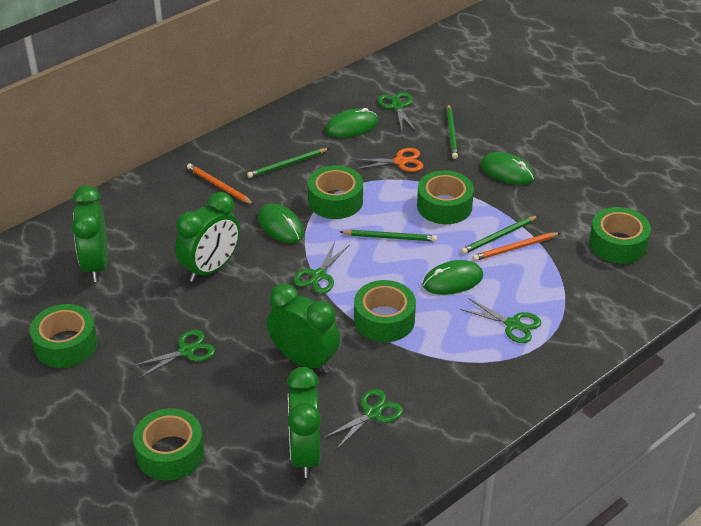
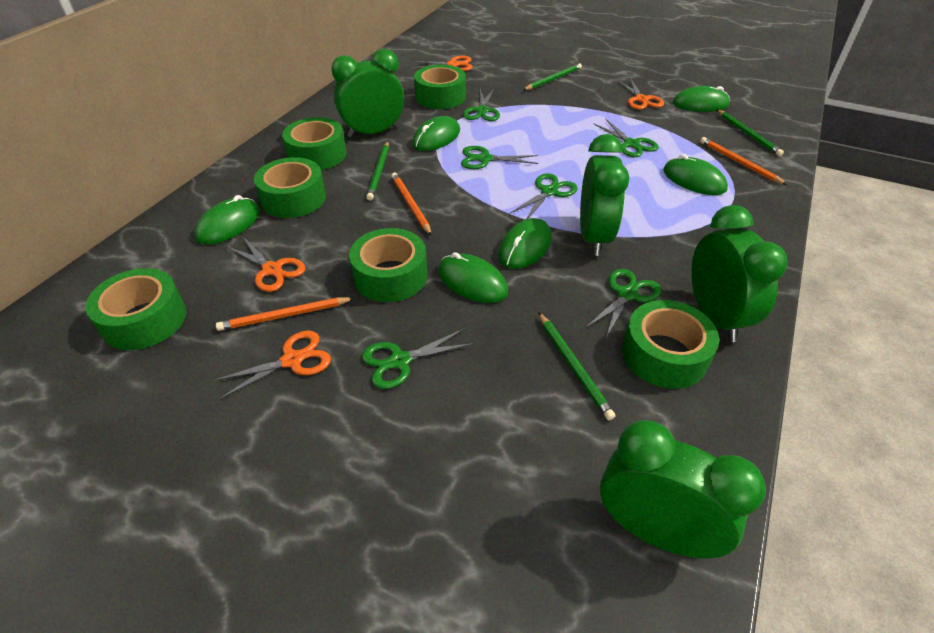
green mouse: 4 -> 6
green scissors: 5 -> 6
orange pencil: 2 -> 3
orange scissors: 1 -> 4

